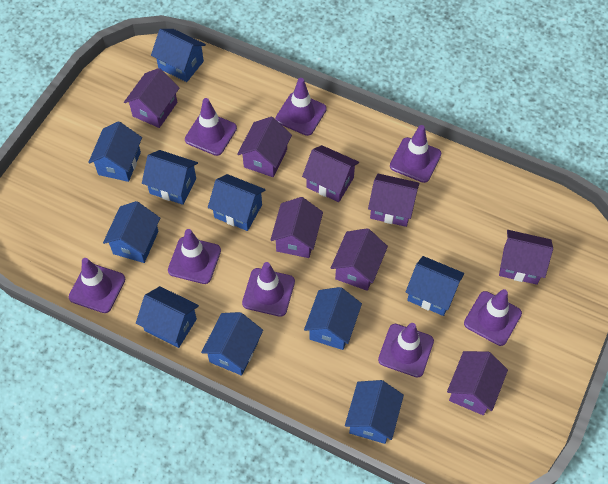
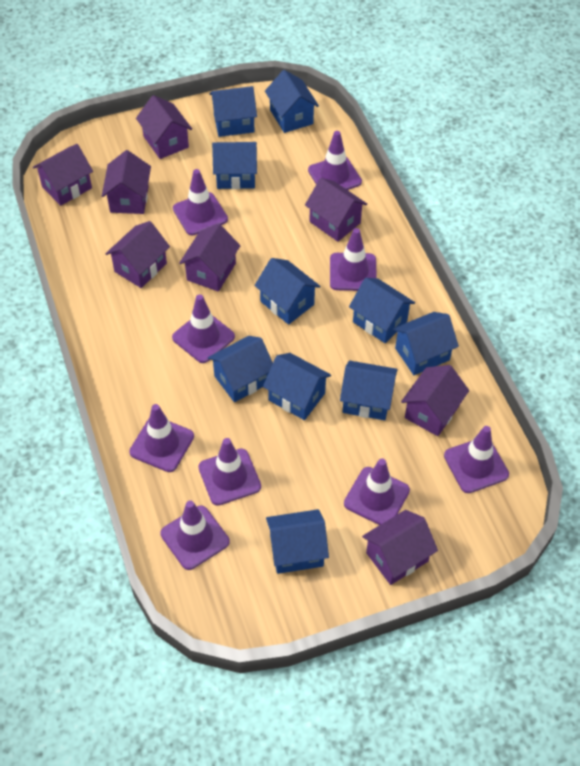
purple traffic cone: 8 -> 9

